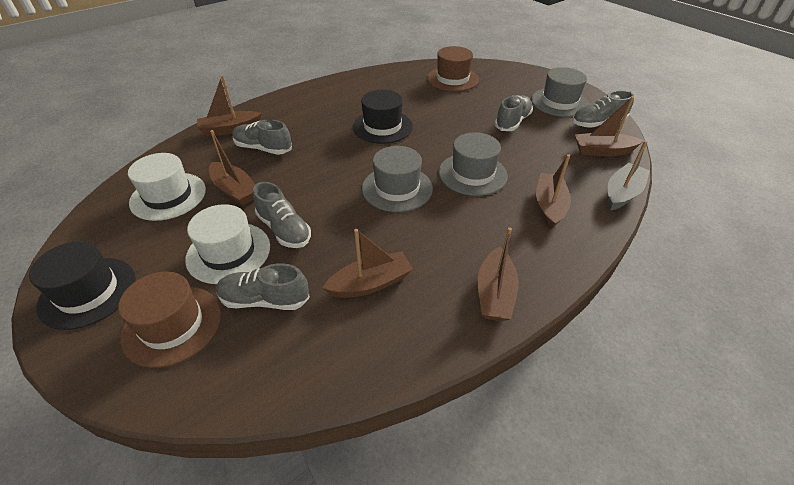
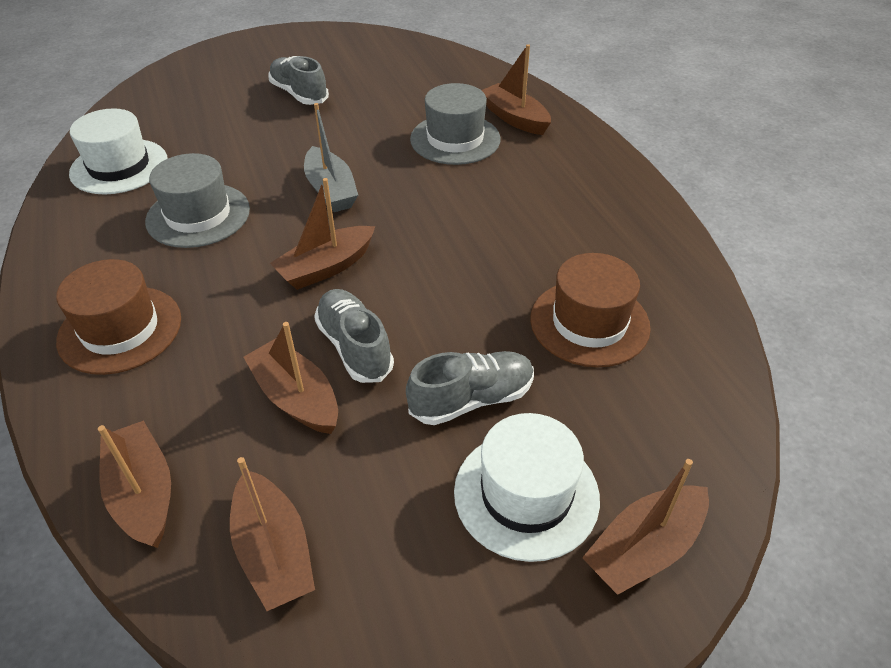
black hat: 2 -> 0
grey hat: 3 -> 2
grey shoe: 5 -> 3

